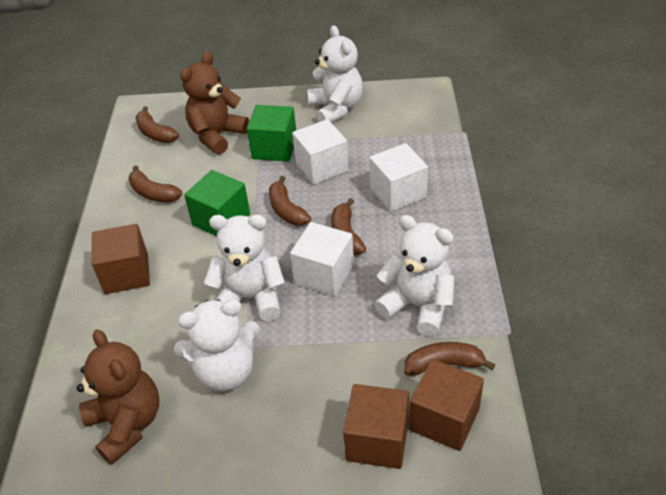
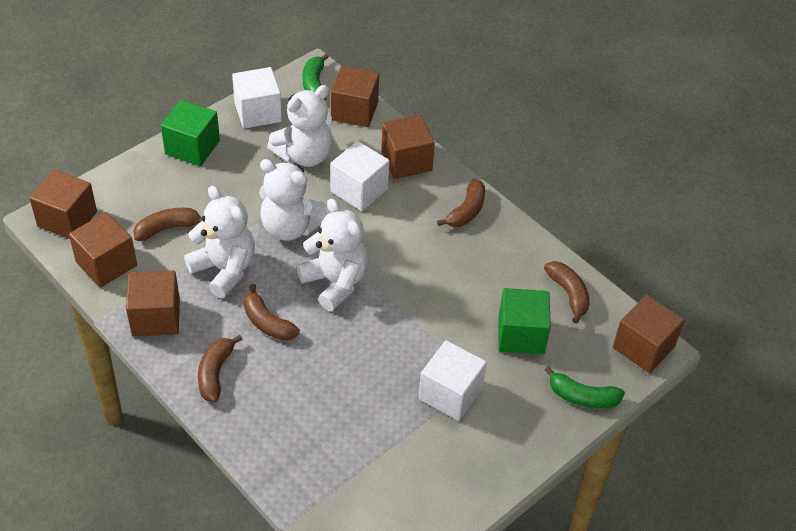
brown cube: 3 -> 6
brown teddy bear: 2 -> 0
green banana: 0 -> 2

